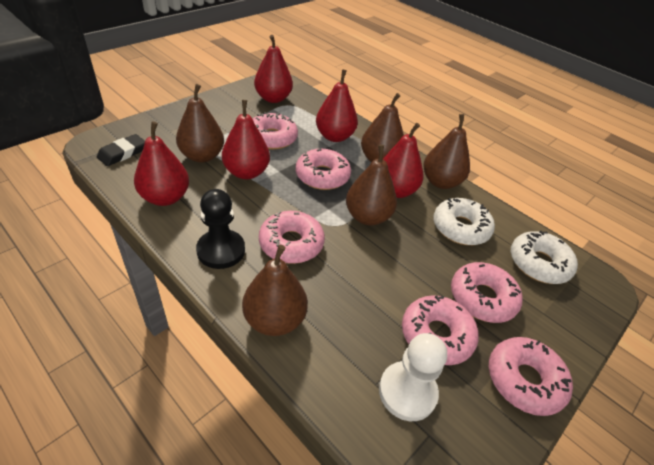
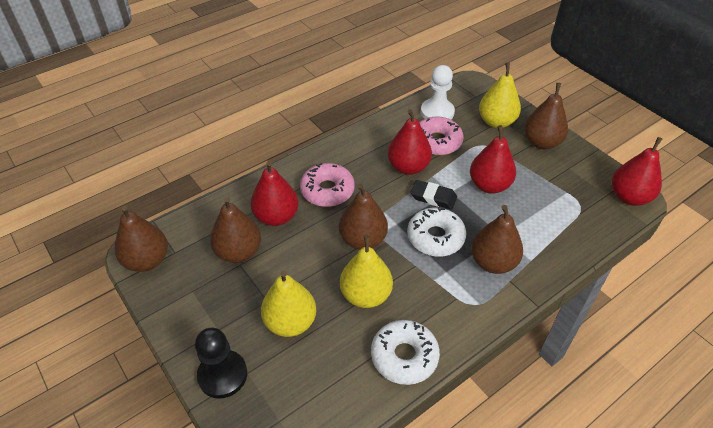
pink donut: 6 -> 2
red pear: 5 -> 4
yellow pear: 0 -> 3

